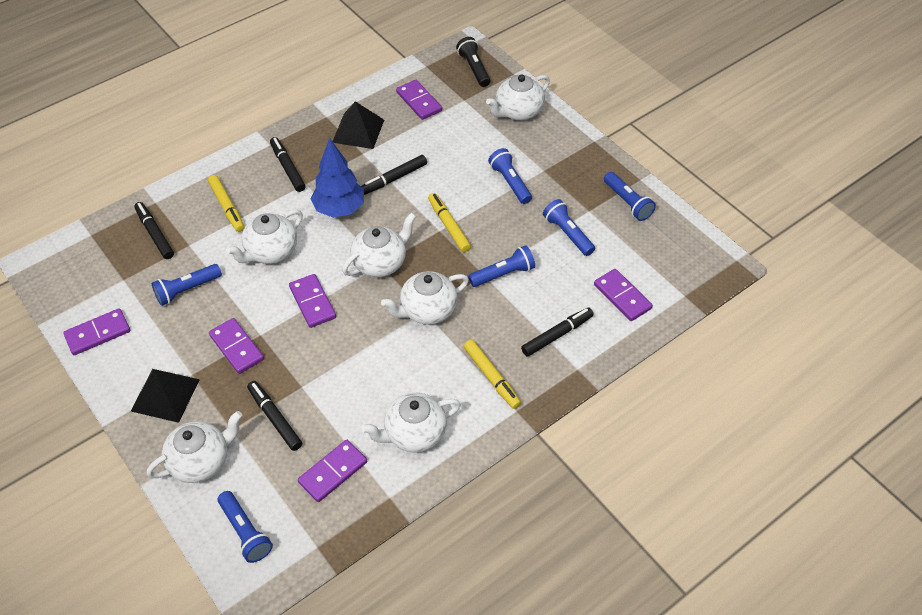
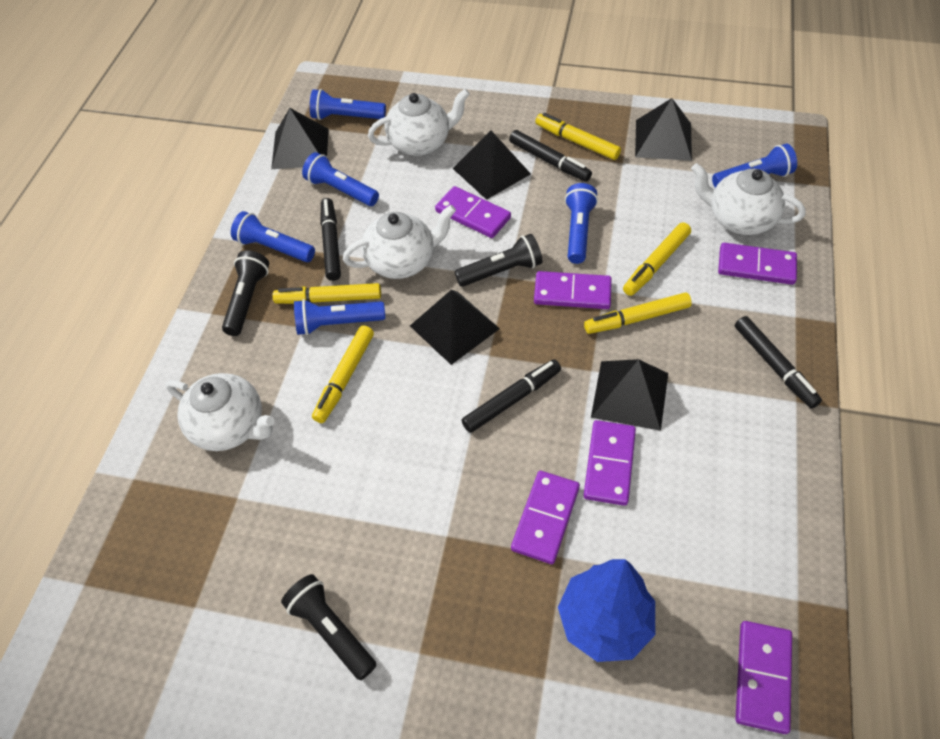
black flashlight: 1 -> 3
black marker: 5 -> 4
black pyramid: 2 -> 5
white teapot: 6 -> 4
yellow marker: 3 -> 5

